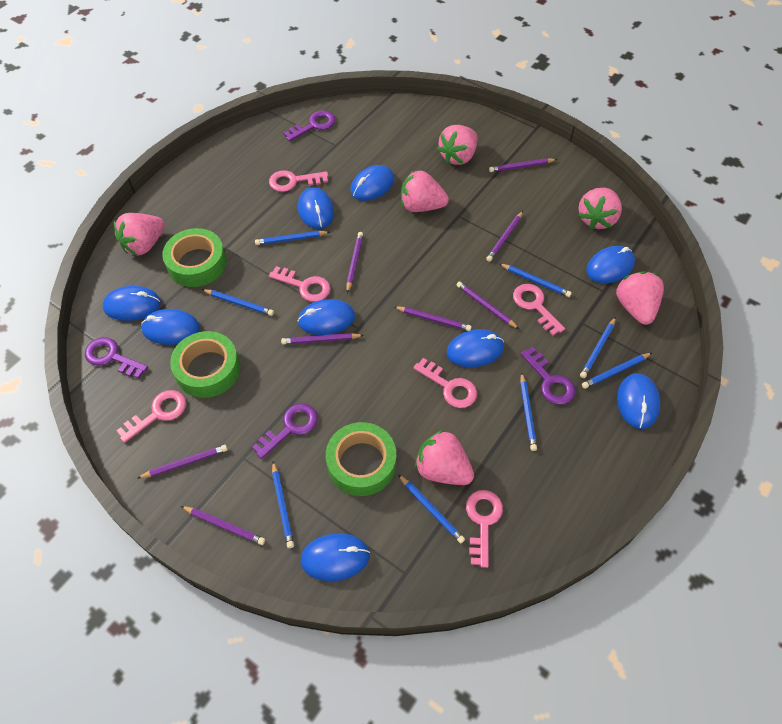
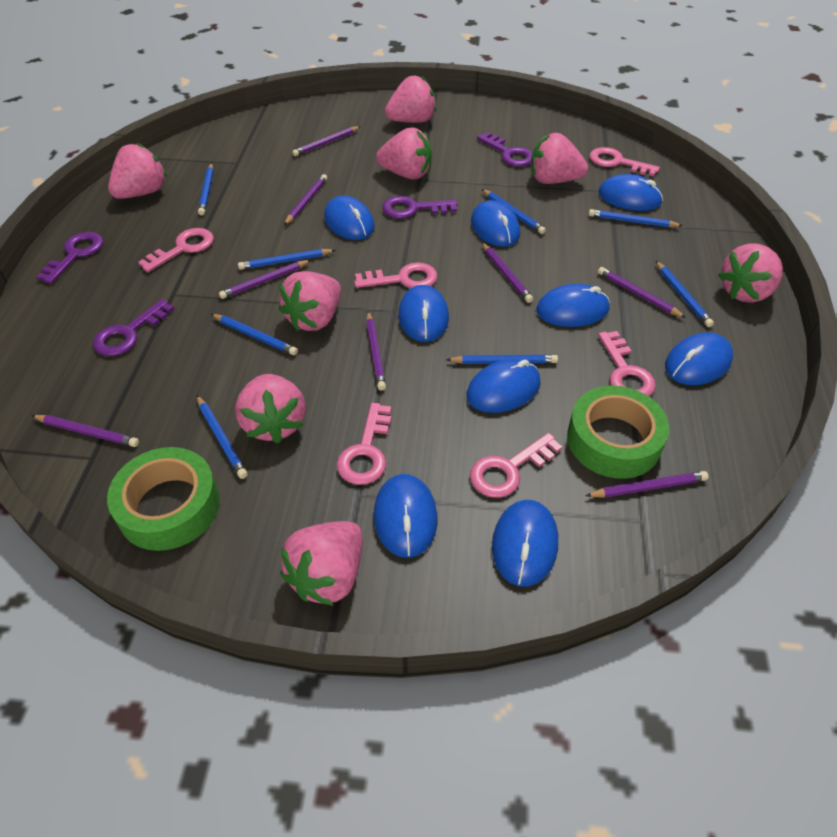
green tape: 3 -> 2
pink strawberry: 6 -> 8

